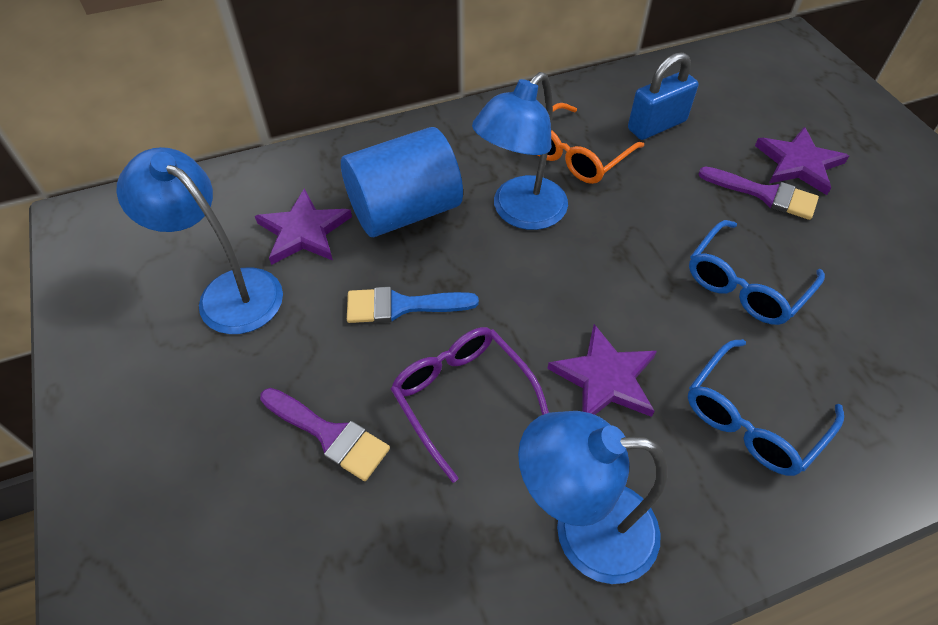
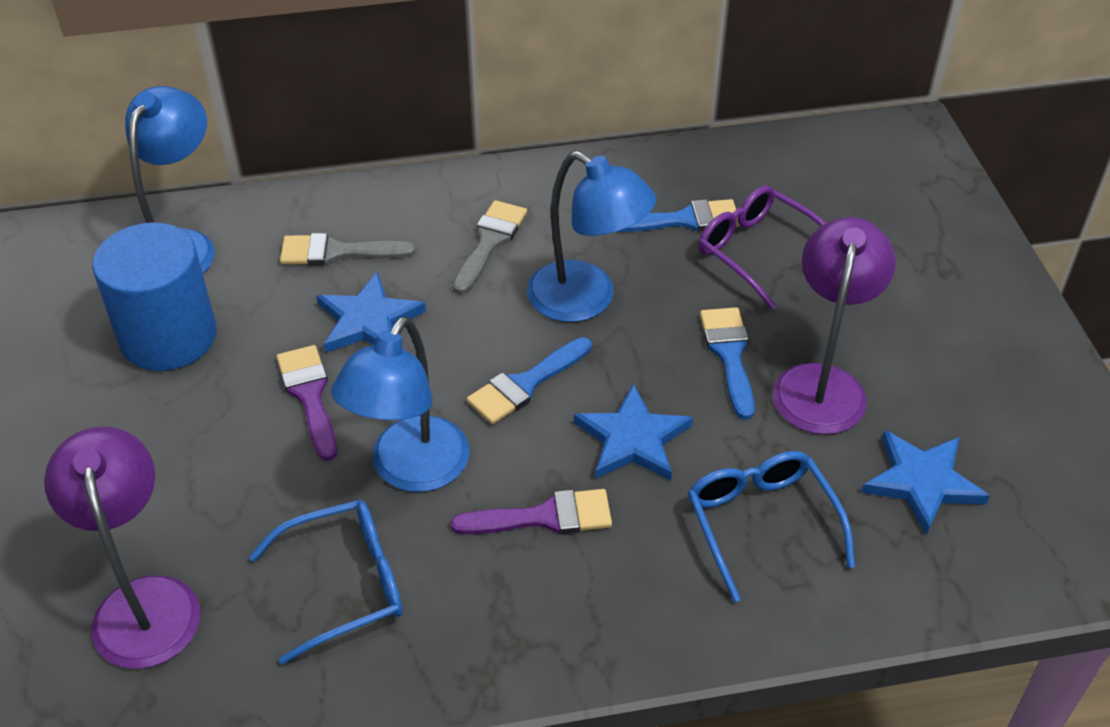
blue brush: 1 -> 3
blue padlock: 1 -> 0
blue star: 0 -> 3
grey brush: 0 -> 2
orange glasses: 1 -> 0
purple lamp: 0 -> 2
purple star: 3 -> 0

